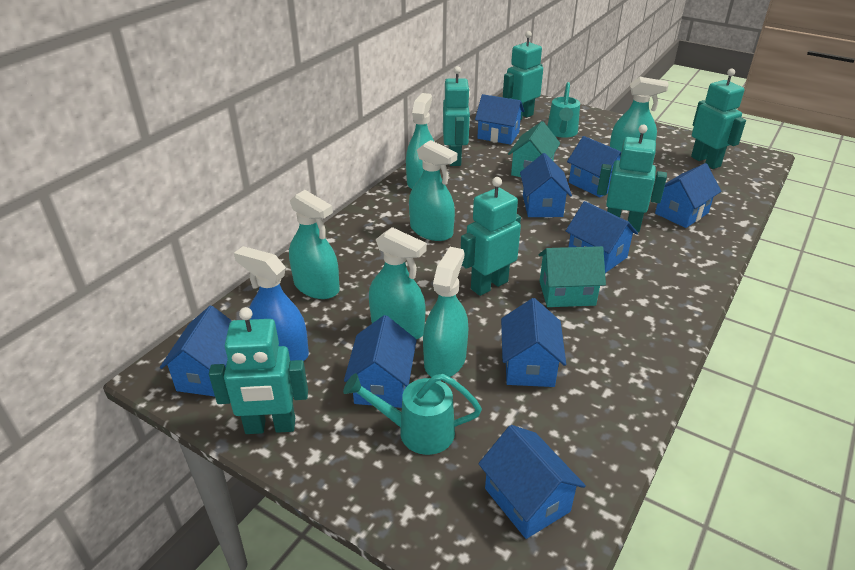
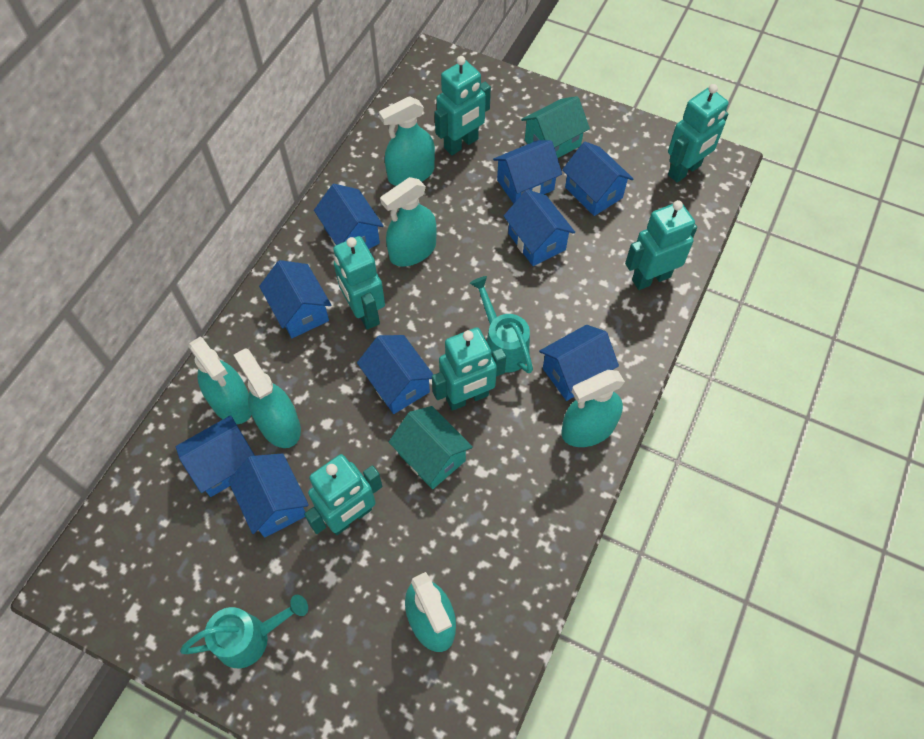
blue spray bottle: 1 -> 0

